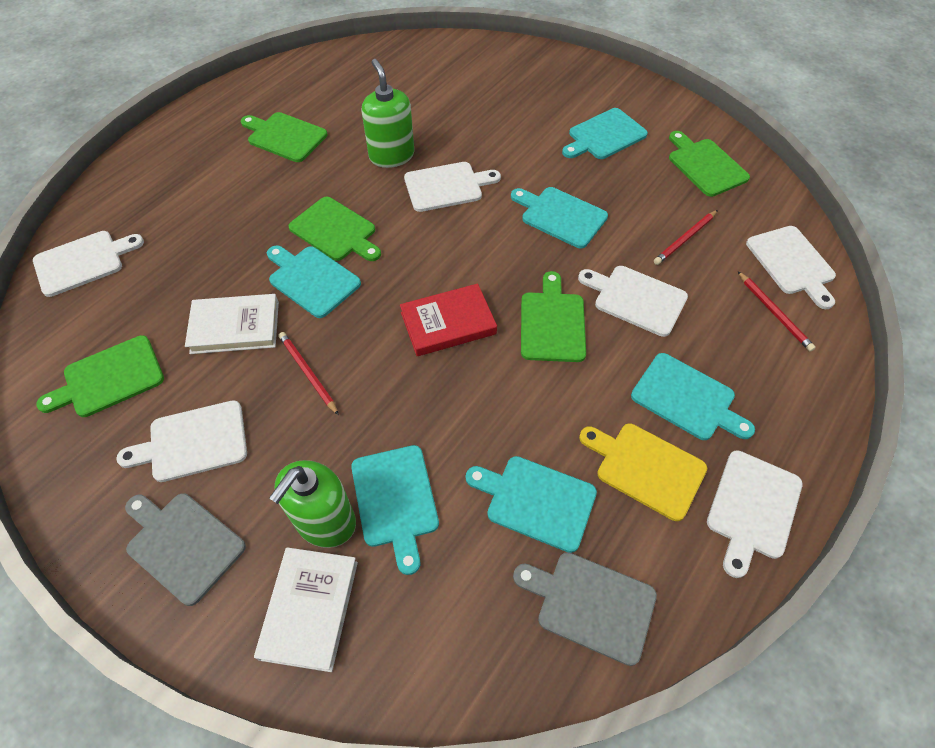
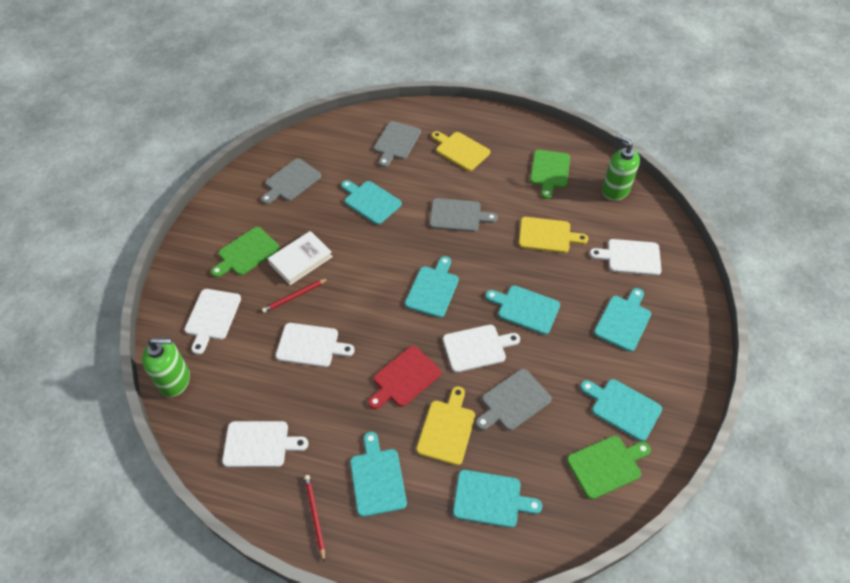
green cutting board: 5 -> 3
grey cutting board: 2 -> 4
red book: 1 -> 0
red cutting board: 0 -> 1
red pencil: 3 -> 2
turquoise cutting board: 6 -> 7
white book: 2 -> 1
white cutting board: 6 -> 5
yellow cutting board: 1 -> 3

